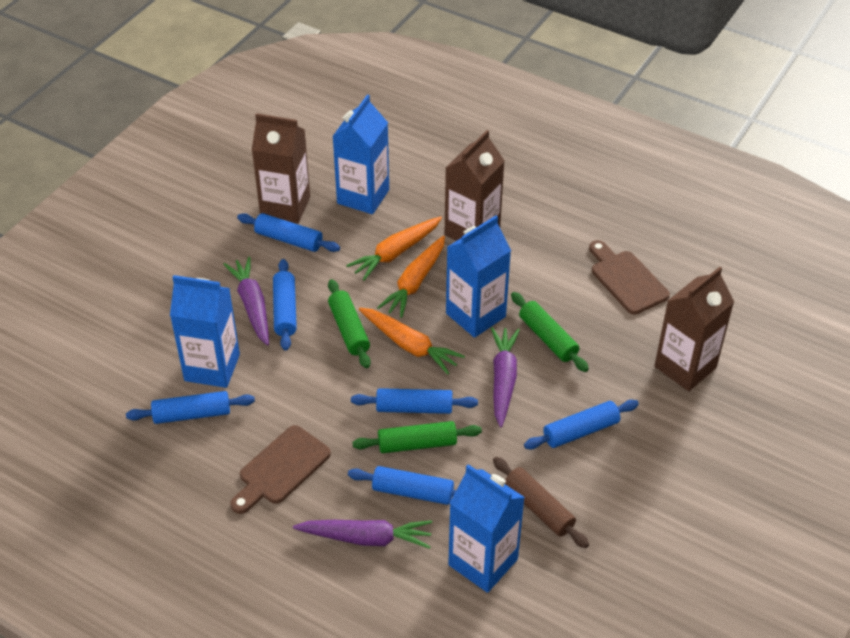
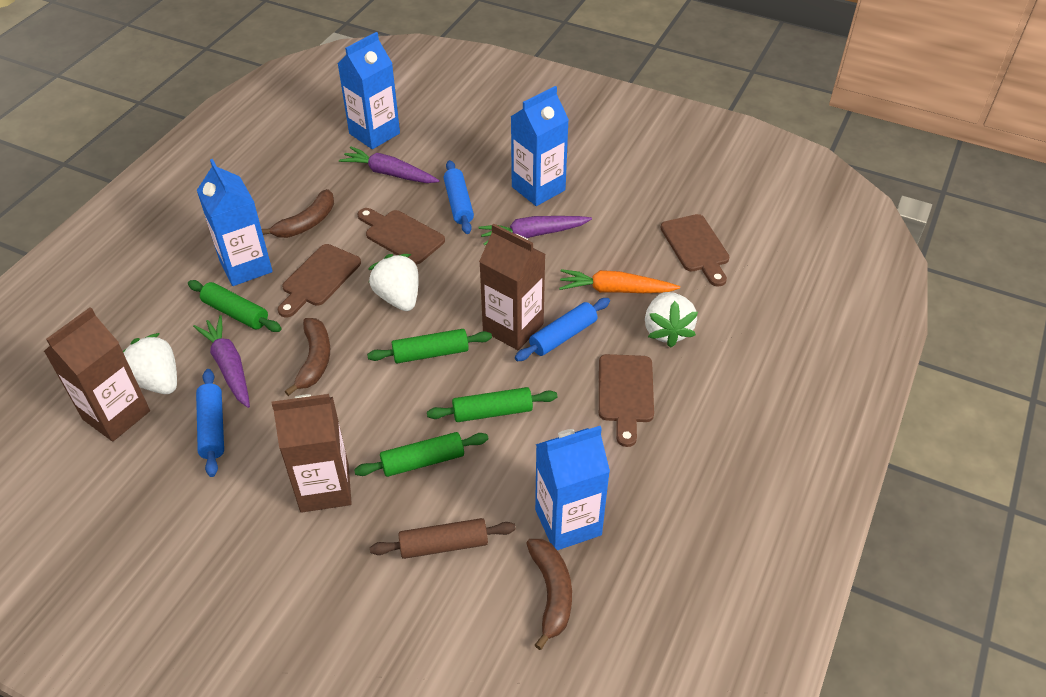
blue rolling pin: 6 -> 3
brown banana: 0 -> 3
brown cutting board: 2 -> 4
green rolling pin: 3 -> 4
orange carrot: 3 -> 1
white strawberry: 0 -> 3

